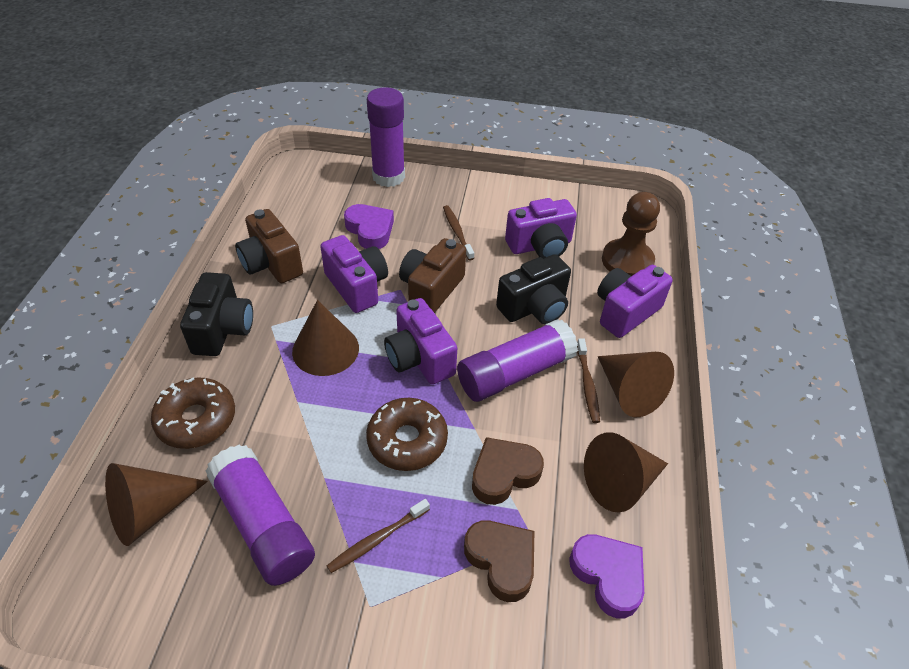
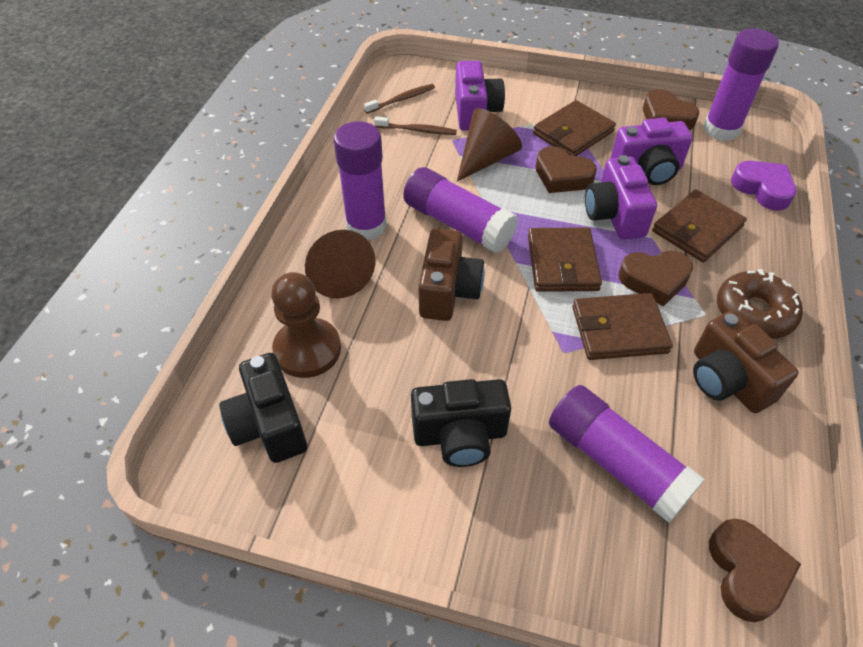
brown cone: 4 -> 2
brown donut: 2 -> 1
brown heart: 2 -> 4
brown toothbrush: 3 -> 2
brown wallet: 0 -> 4
purple camera: 4 -> 3
purple glue stick: 3 -> 4
purple heart: 2 -> 1

